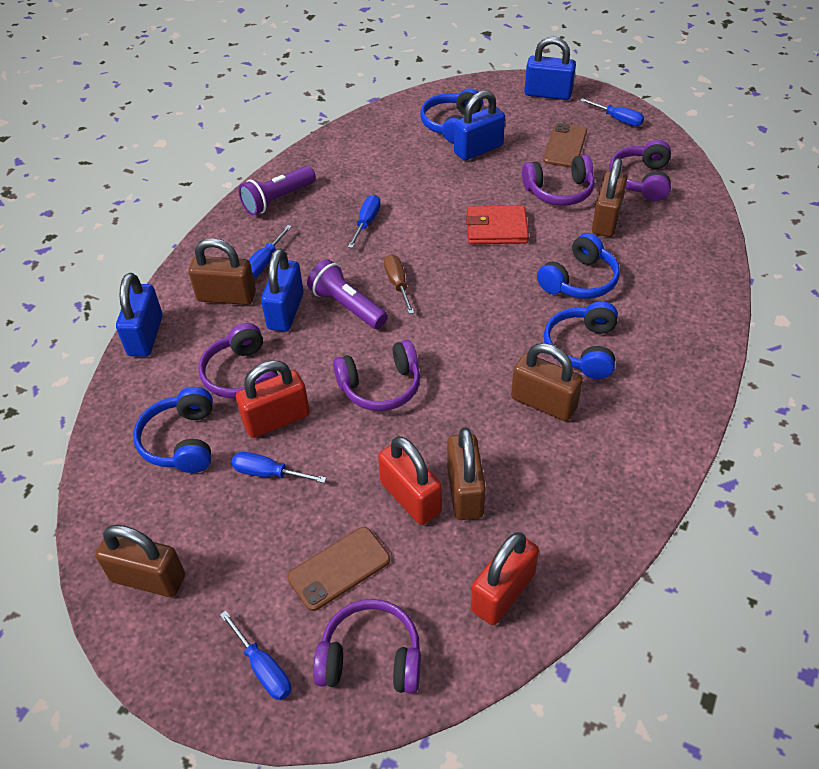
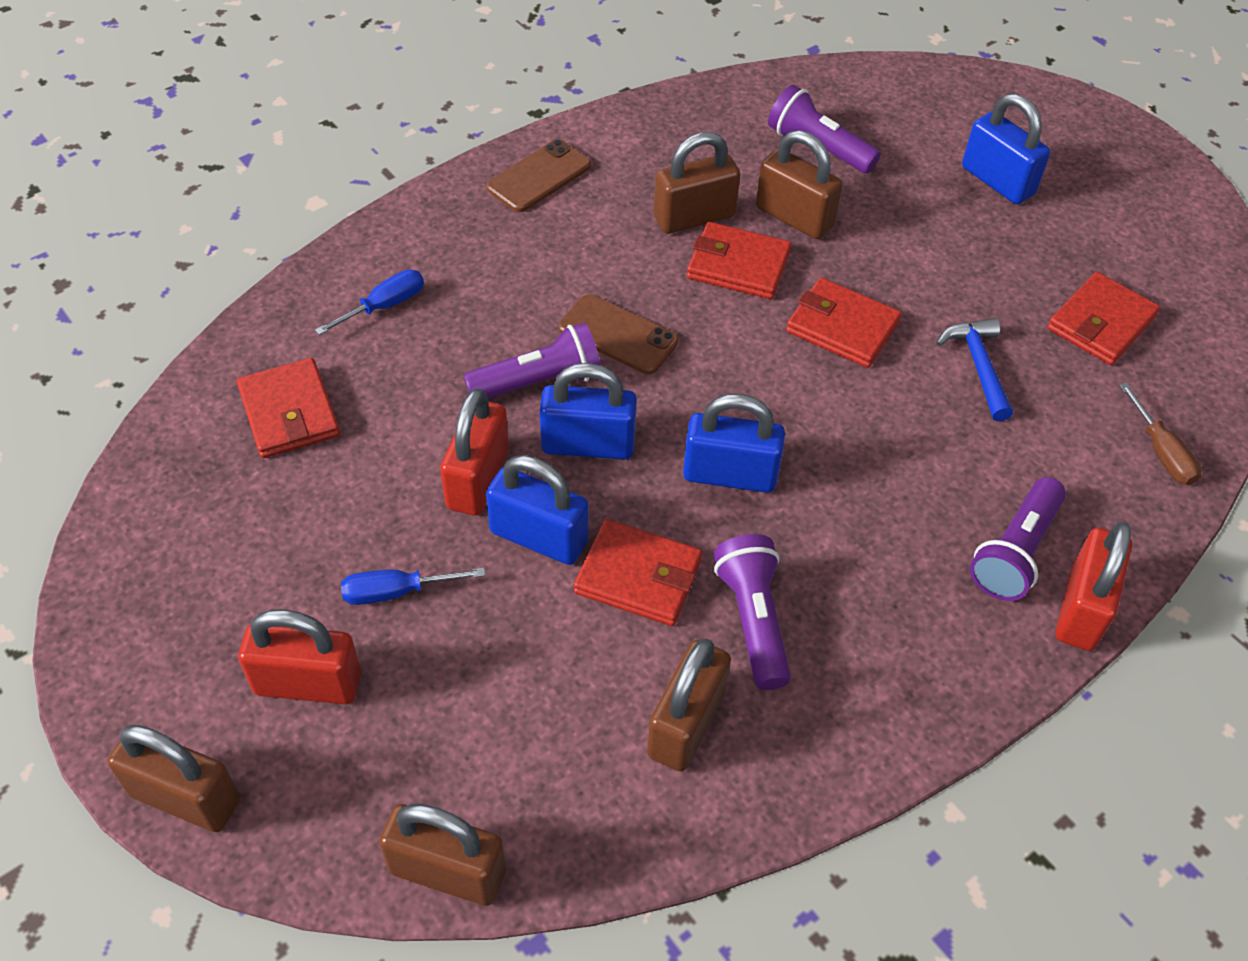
blue hammer: 0 -> 1
blue headphones: 4 -> 0
blue screwdriver: 5 -> 2
purple flashlight: 2 -> 4
purple headphones: 5 -> 0
red wallet: 1 -> 5

